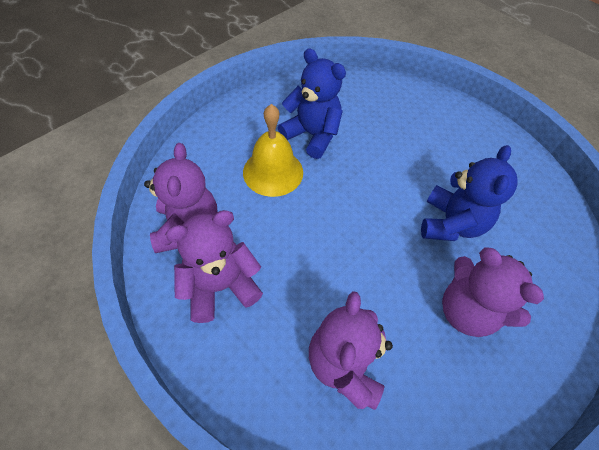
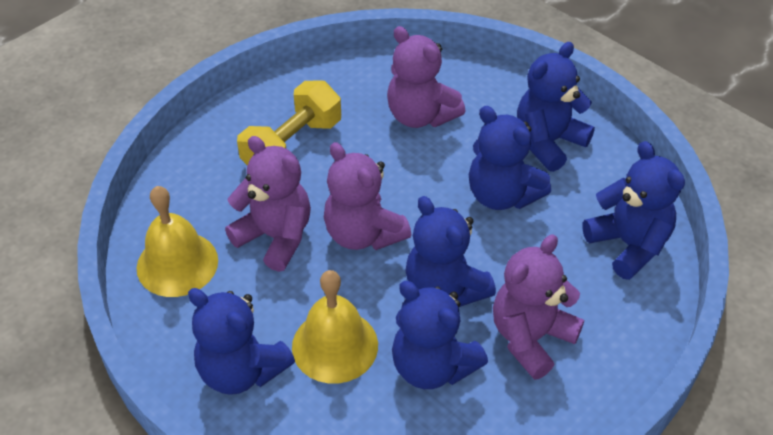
blue teddy bear: 2 -> 6
yellow bell: 1 -> 2
yellow dumbbell: 0 -> 1

